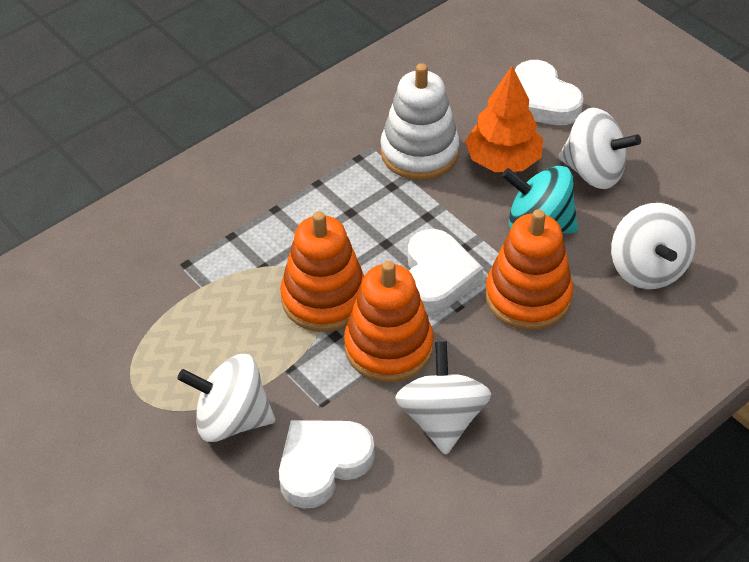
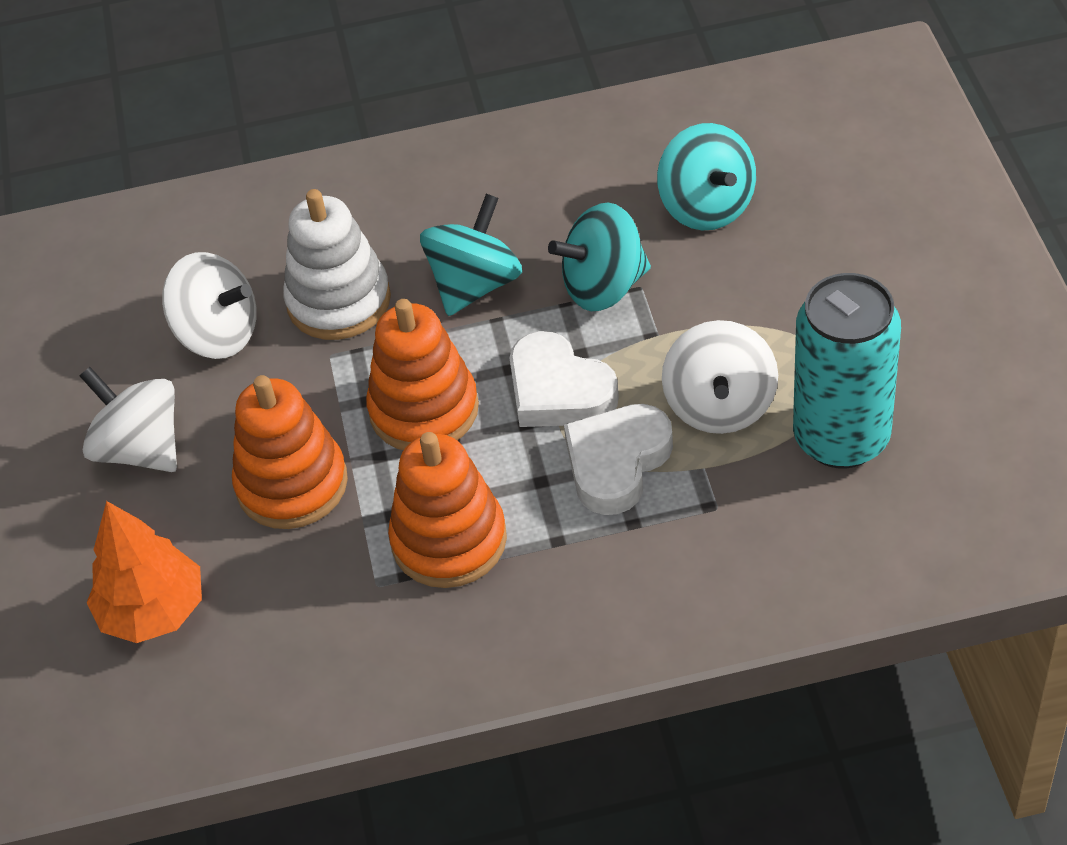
turquoise can: 0 -> 1
turquoise spinning top: 1 -> 3
white heart: 3 -> 2
white spinning top: 4 -> 3

